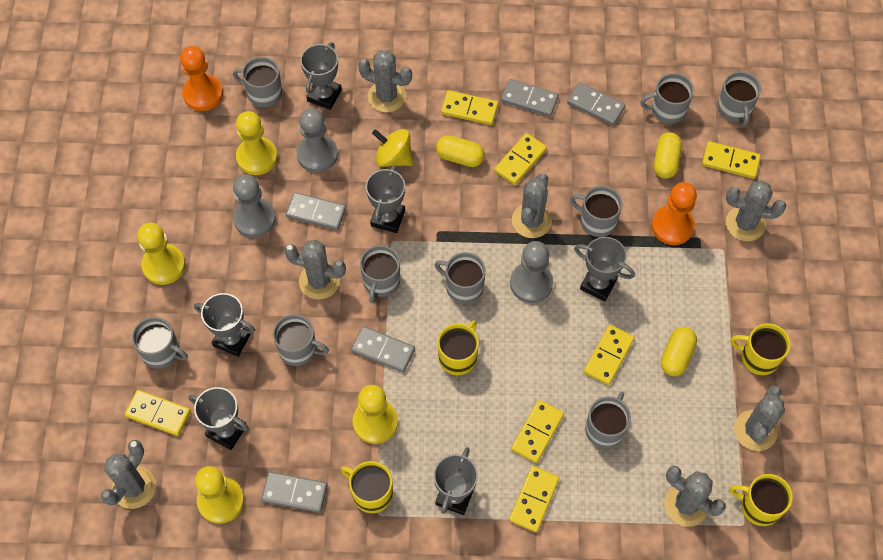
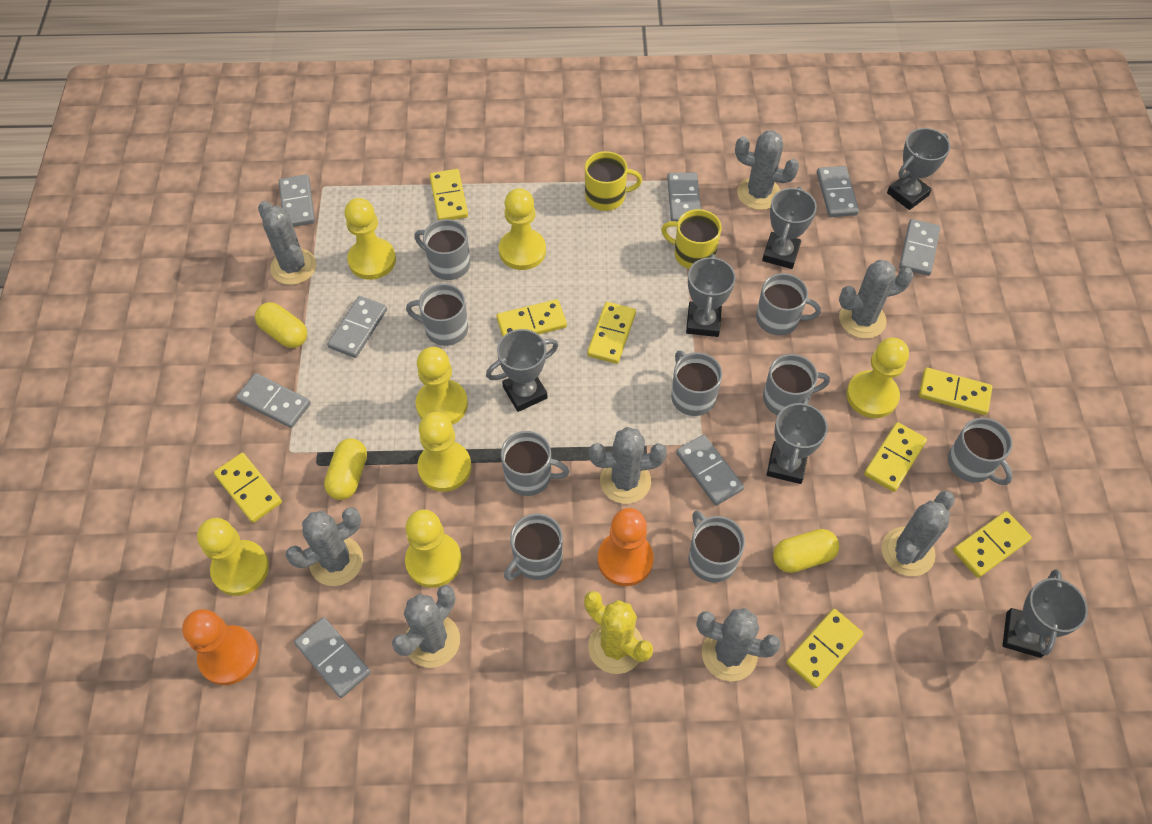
grey cactus: 7 -> 8
grey domino: 5 -> 8
grey pawn: 3 -> 0
yellow cactus: 0 -> 1
yellow domino: 7 -> 8
yellow mug: 4 -> 2
yellow pawn: 4 -> 7
yellow spinning top: 1 -> 0

